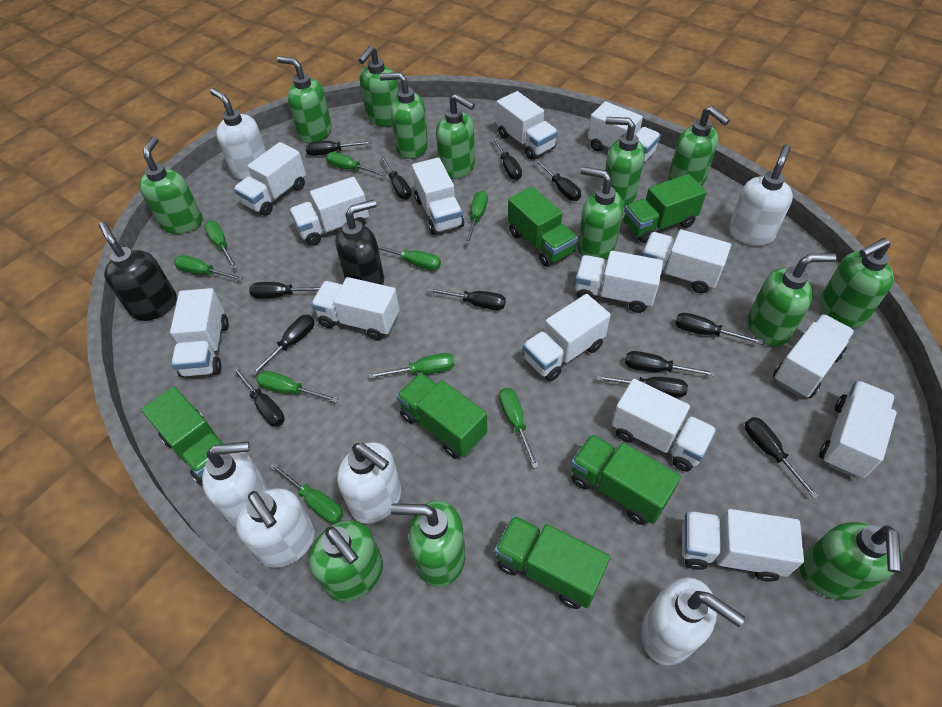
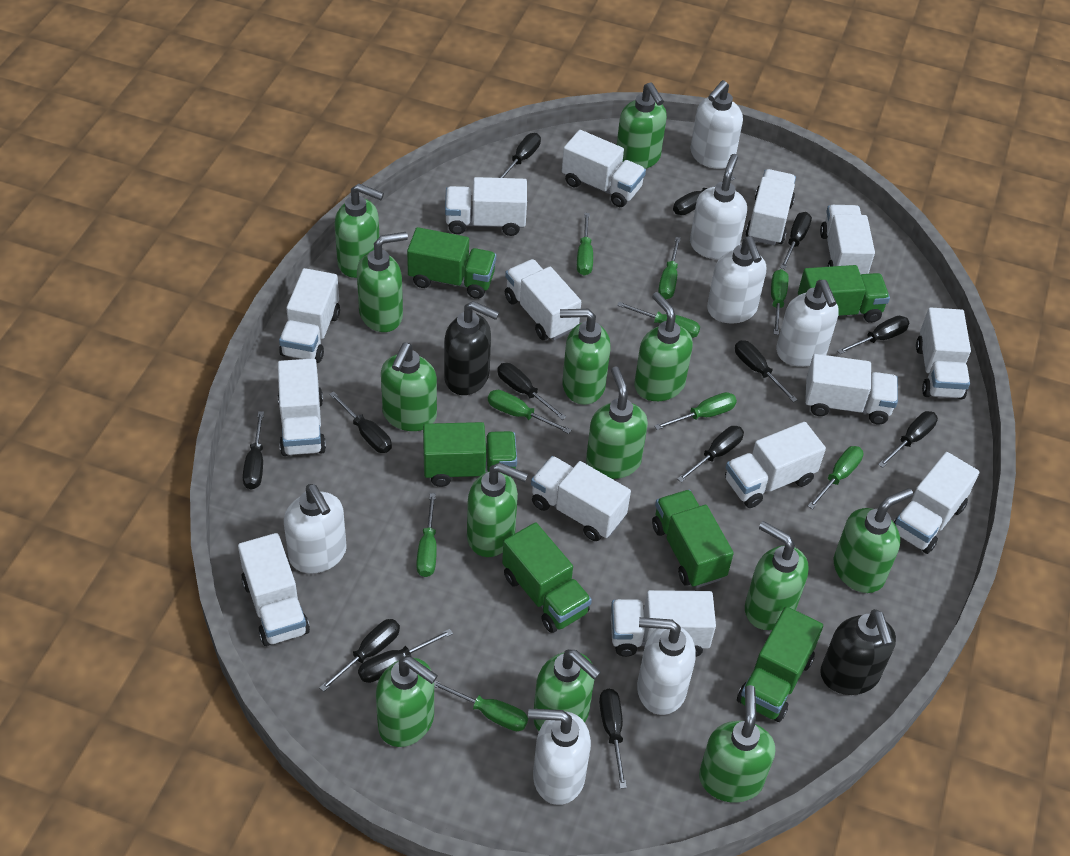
black screwdriver: 12 -> 13
white soap dispenser: 6 -> 7

